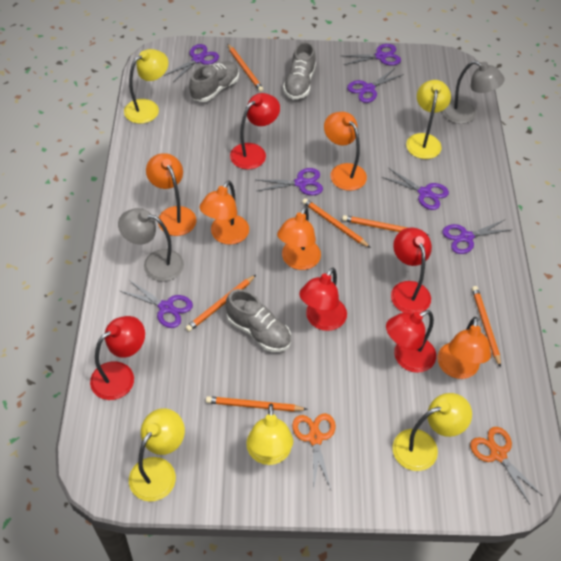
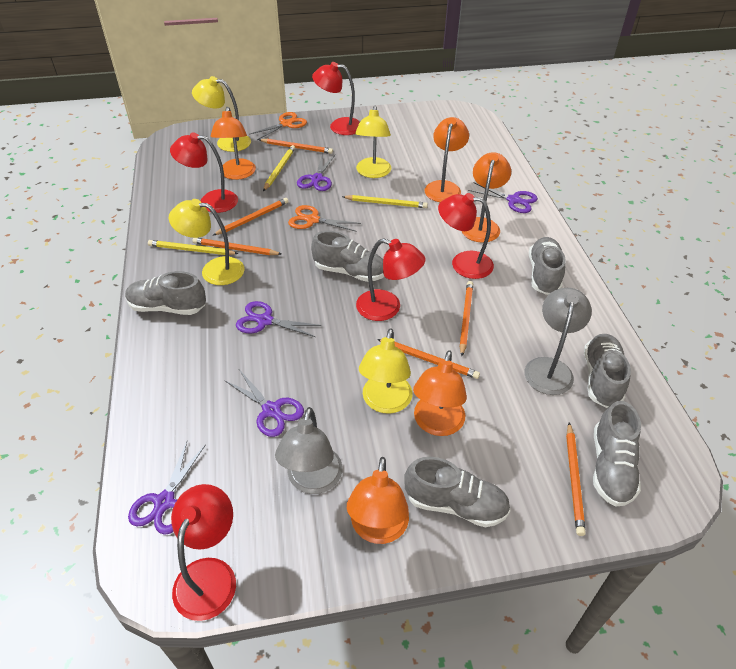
grey shoe: 3 -> 6
purple scissors: 7 -> 5
yellow lamp: 5 -> 4
yellow pencil: 0 -> 3

